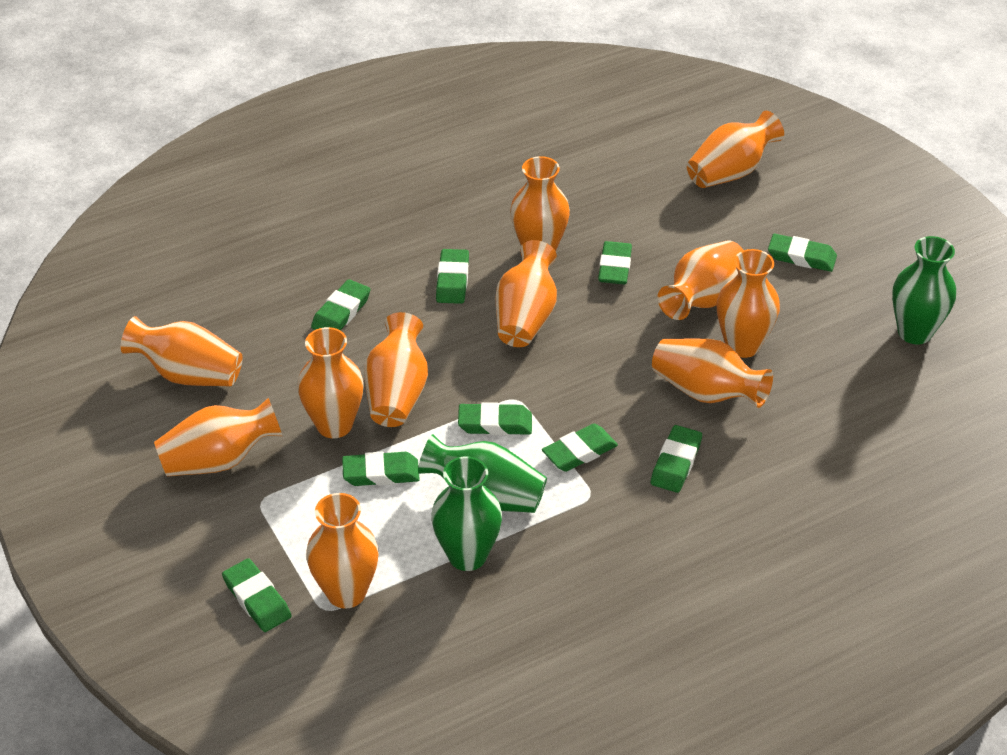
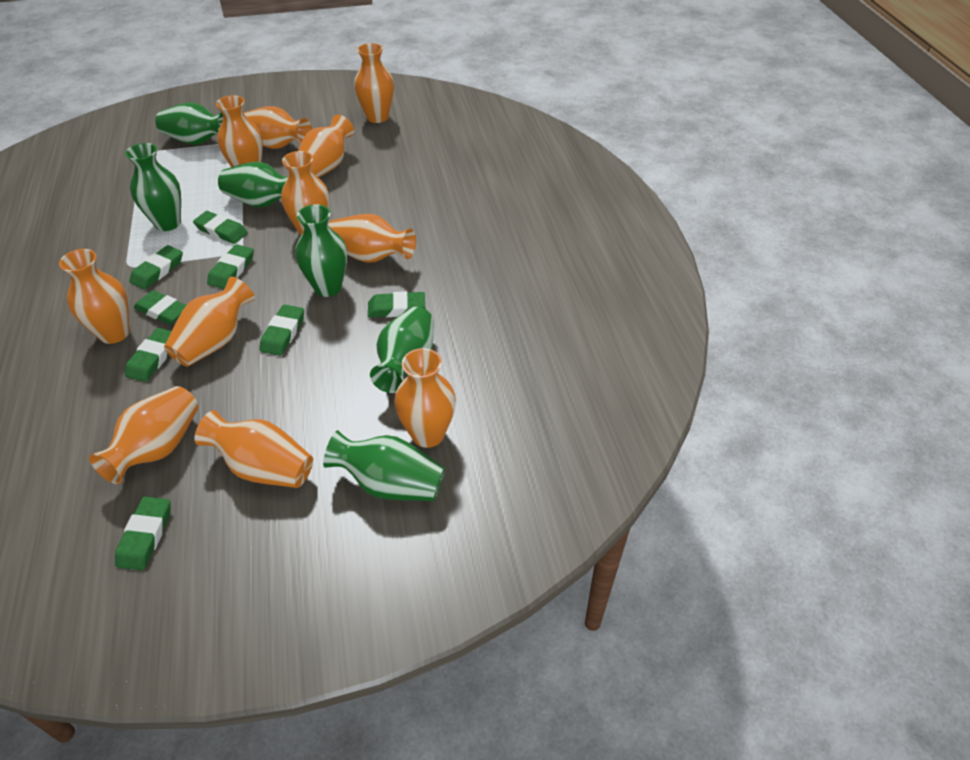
green eraser: 9 -> 8
green vase: 3 -> 6

